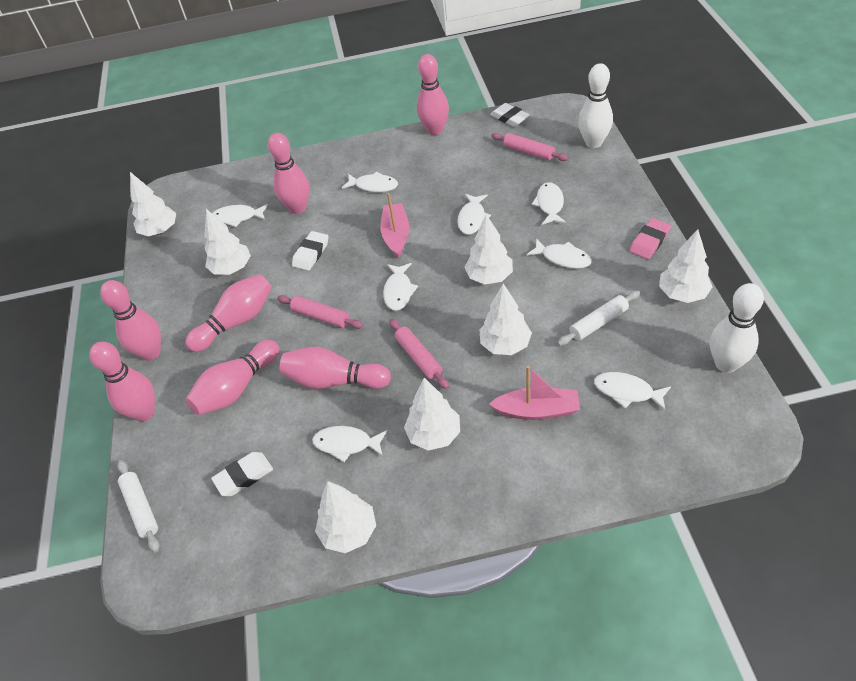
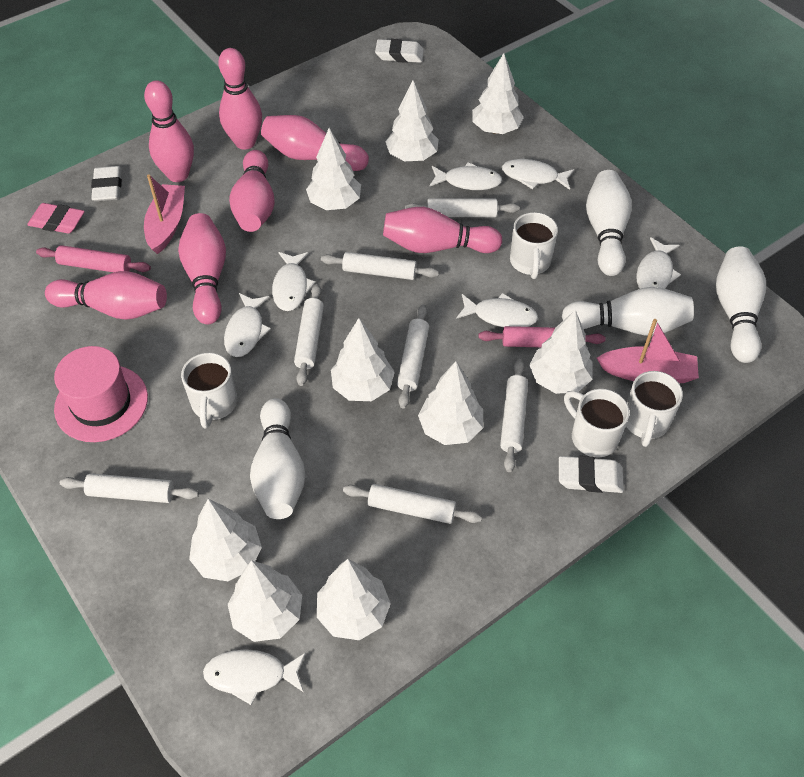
pink hat: 0 -> 1
pink rolling pin: 3 -> 2
white bowling pin: 2 -> 4
white fish: 8 -> 7
white mug: 0 -> 4
white rolling pin: 2 -> 7
white tree: 7 -> 9

